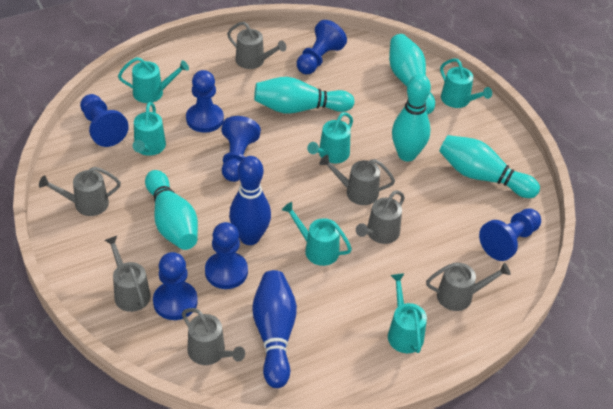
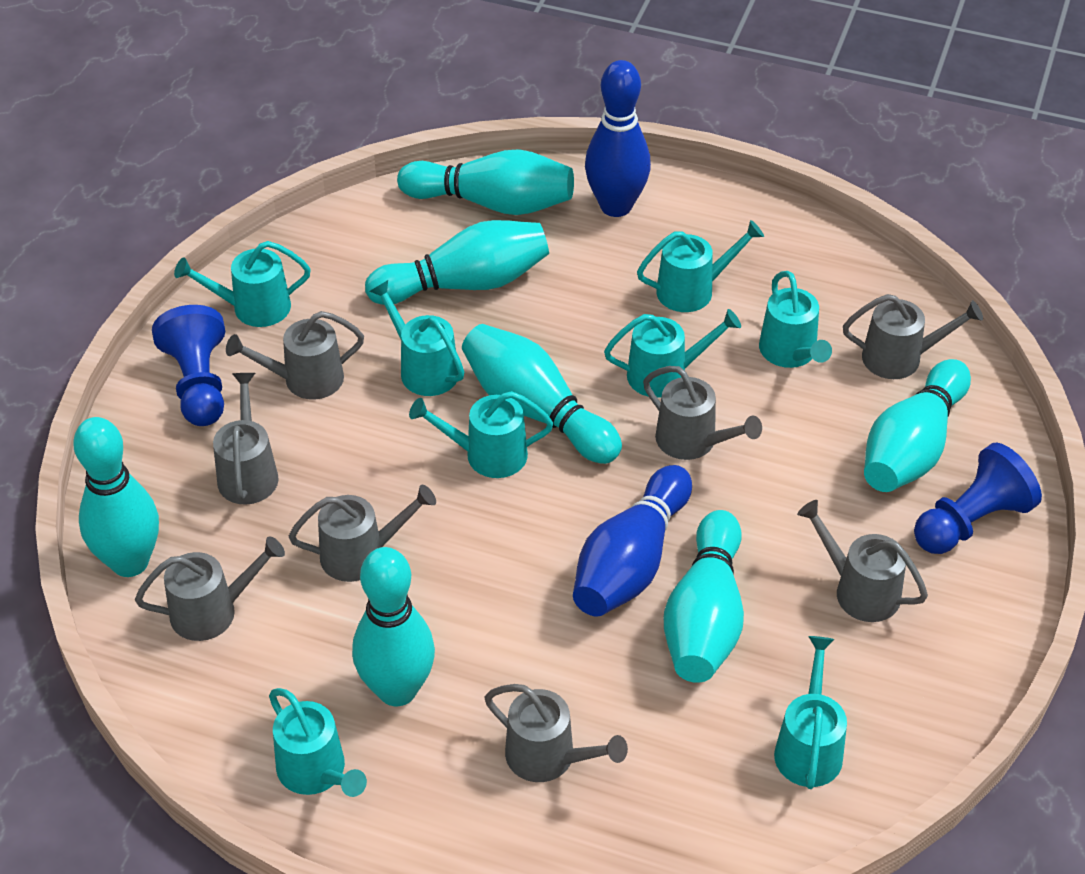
blue pawn: 7 -> 2
grey watering can: 7 -> 8
turquoise bowling pin: 5 -> 7
turquoise watering can: 6 -> 8

